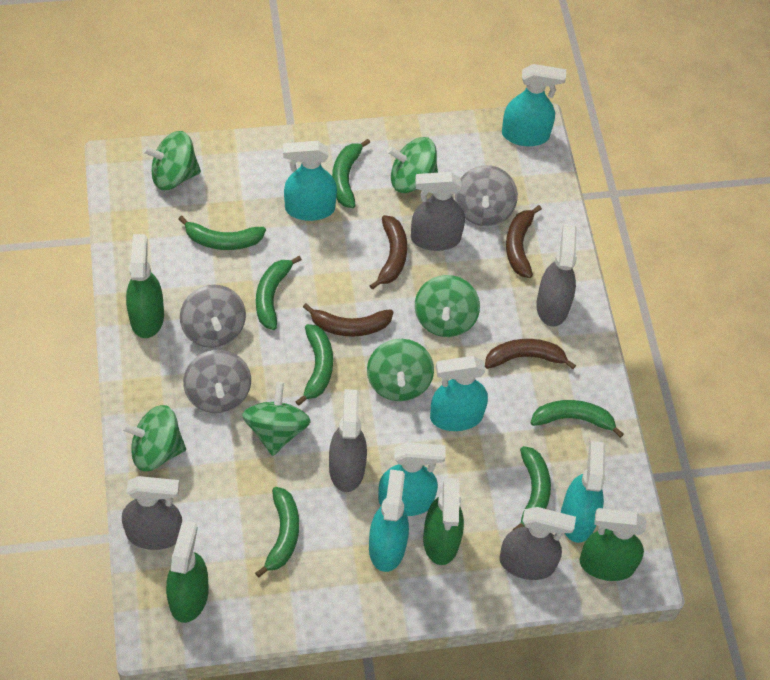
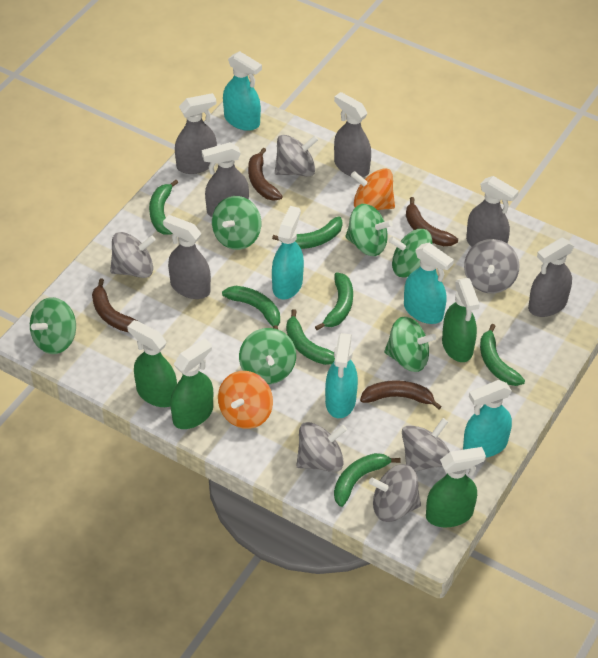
grey spinning top: 3 -> 6
grey spray bottle: 5 -> 6
orange spinning top: 0 -> 2
turquoise spray bottle: 6 -> 5

